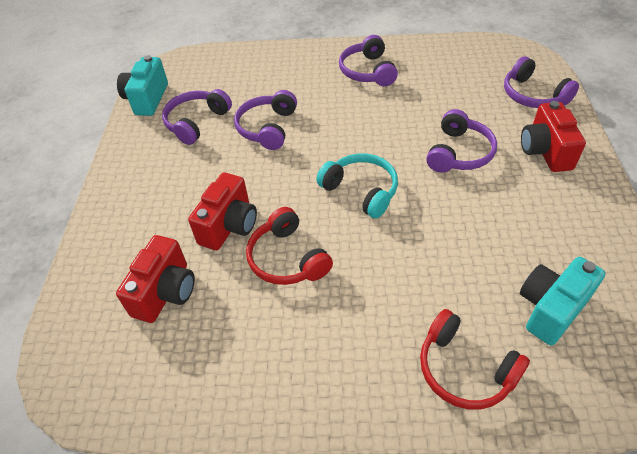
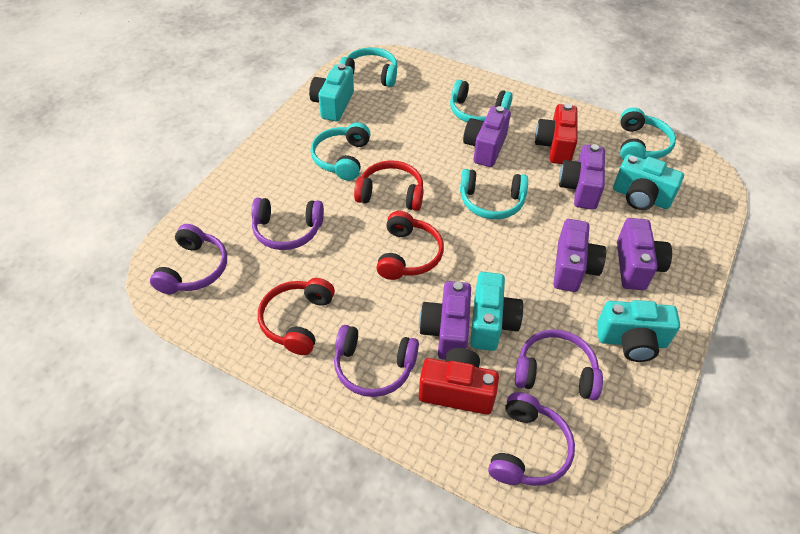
purple camera: 0 -> 5
red camera: 3 -> 2
red headphones: 2 -> 3
turquoise camera: 2 -> 4
turquoise headphones: 1 -> 5

